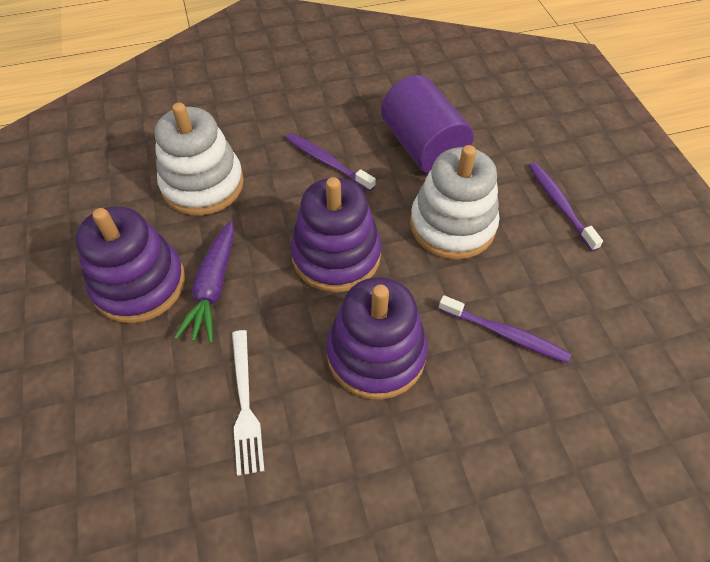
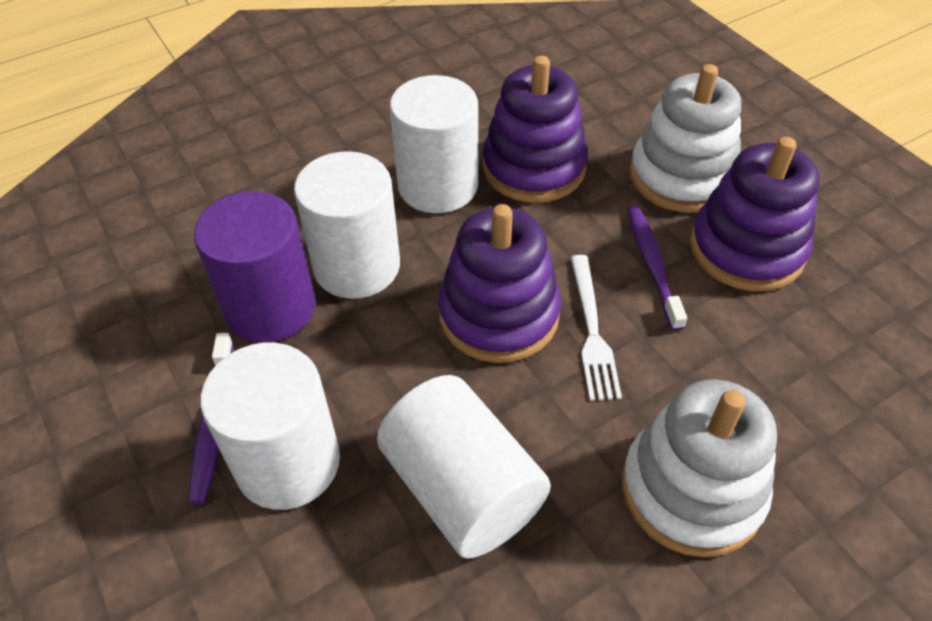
purple carrot: 1 -> 0
purple toothbrush: 3 -> 2
white cylinder: 0 -> 4

